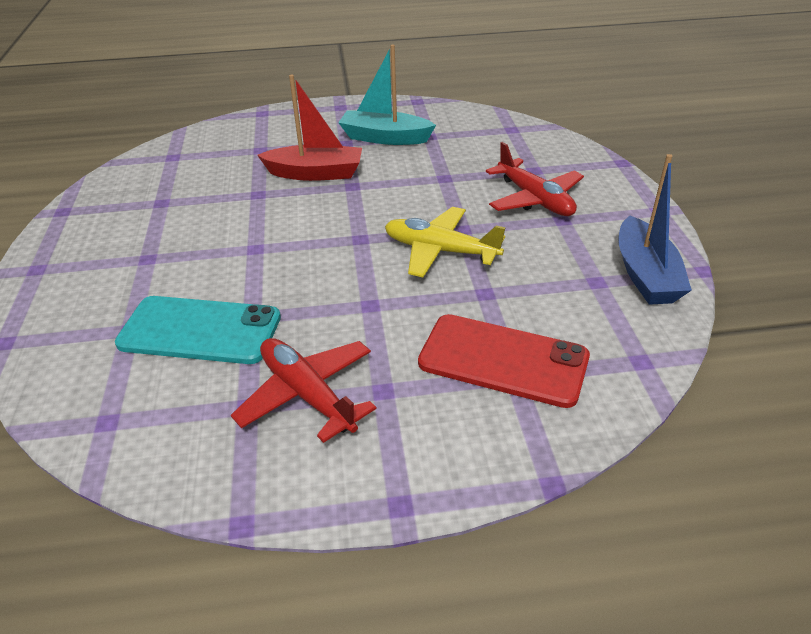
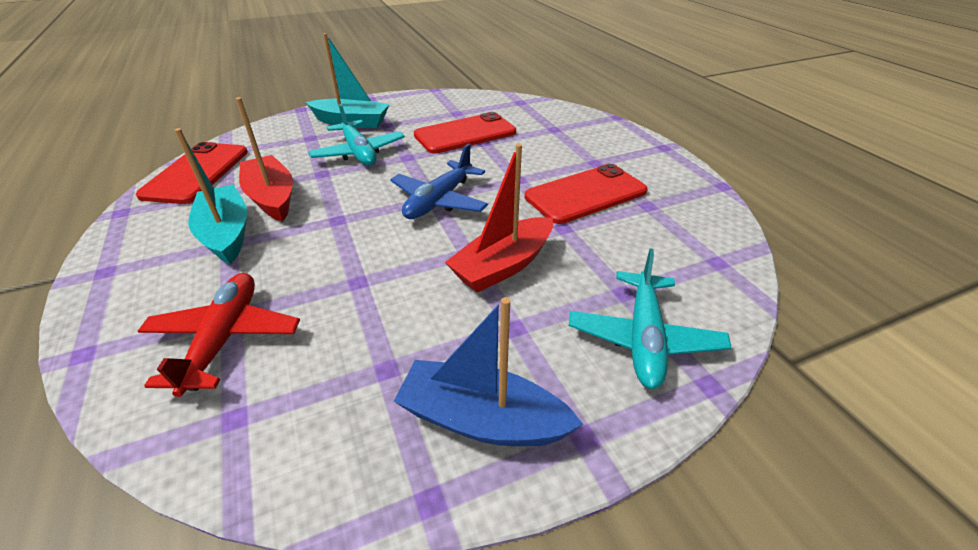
blue plane: 0 -> 1
red boat: 1 -> 2
red phone: 1 -> 3
red plane: 2 -> 1
turquoise boat: 1 -> 2
turquoise phone: 1 -> 0
turquoise plane: 0 -> 2
yellow plane: 1 -> 0

